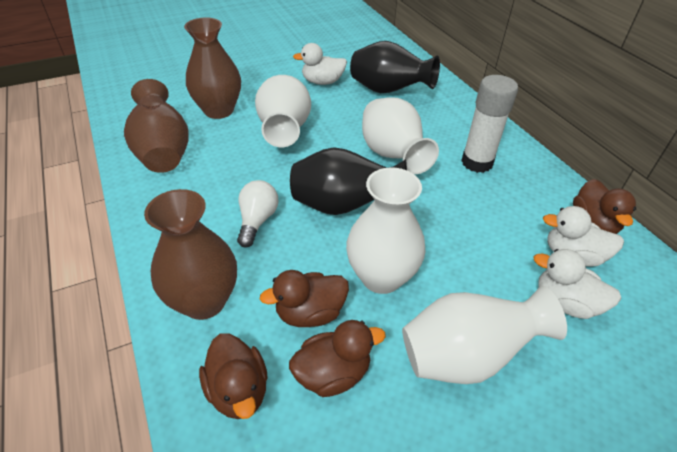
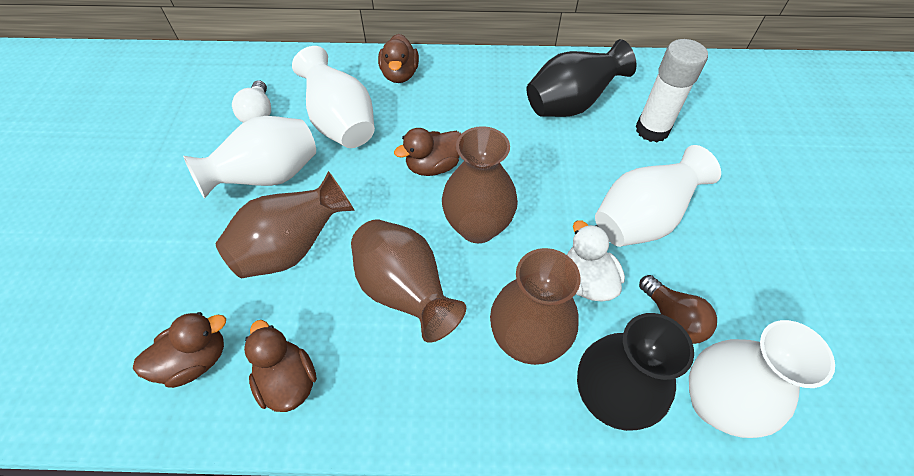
brown light bulb: 0 -> 1
brown vase: 3 -> 4
white duck: 3 -> 1

